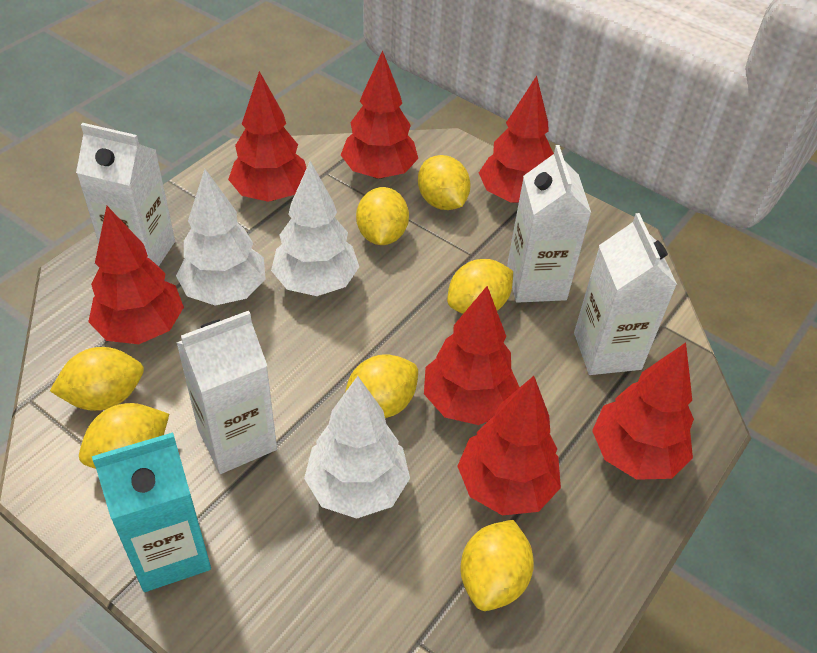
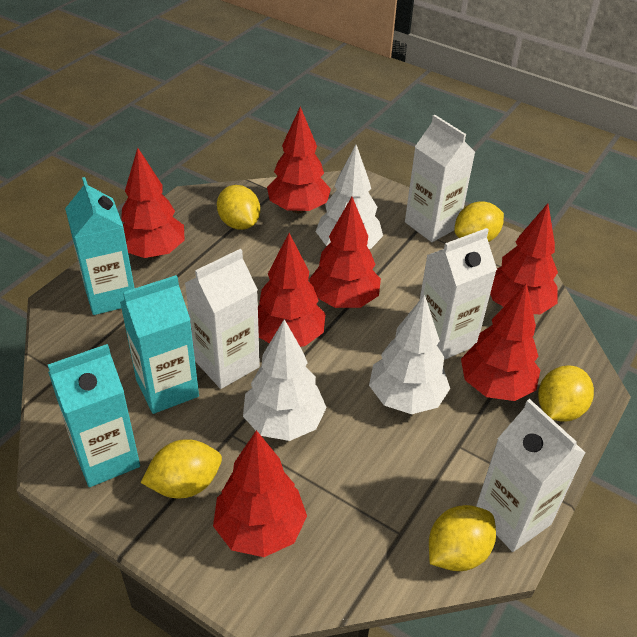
turquoise carton: 1 -> 3
yellow lemon: 7 -> 5

